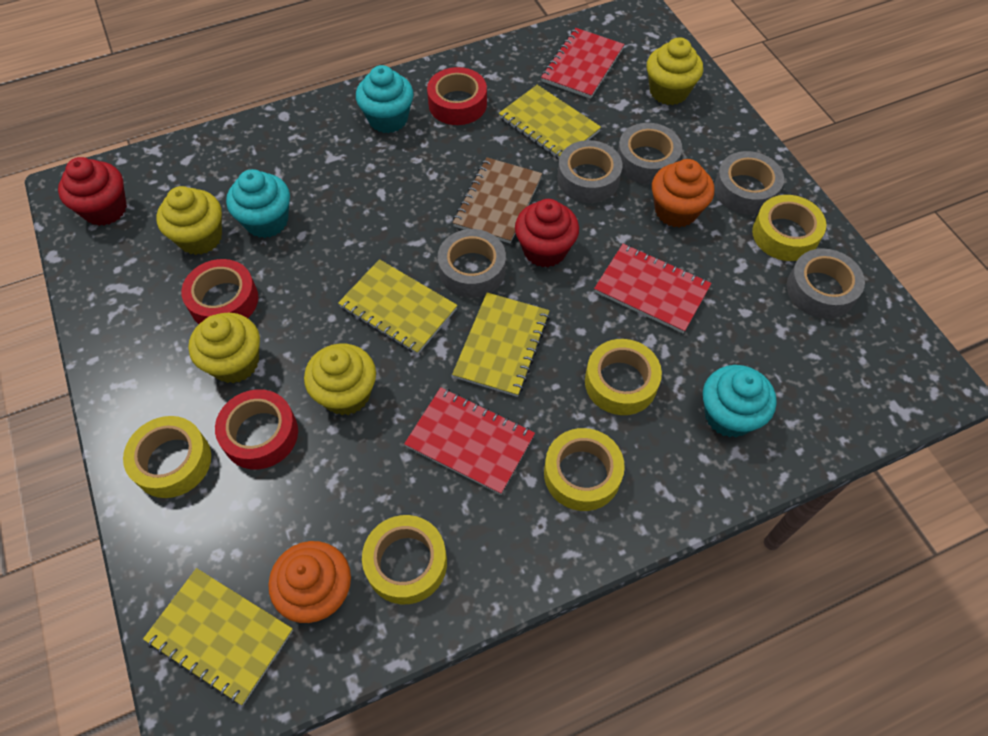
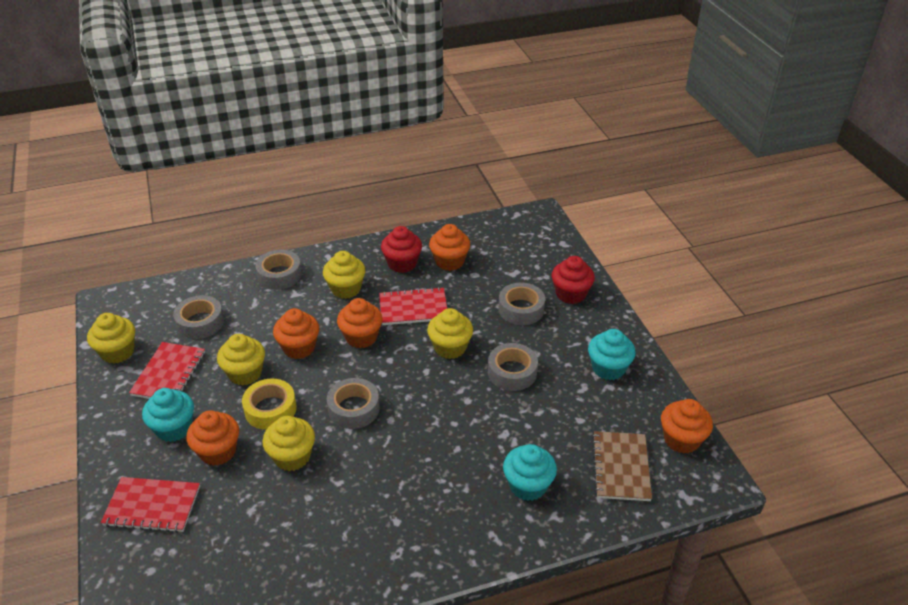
orange cupcake: 2 -> 5
red tape: 3 -> 0
yellow cupcake: 4 -> 5
yellow notebook: 4 -> 0
yellow tape: 5 -> 1

